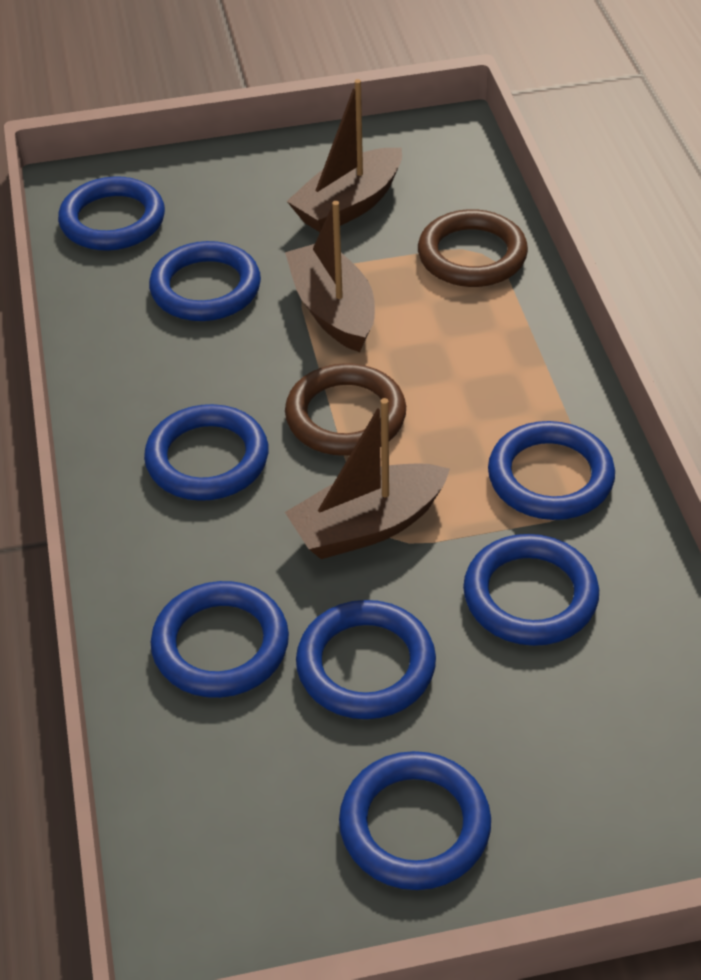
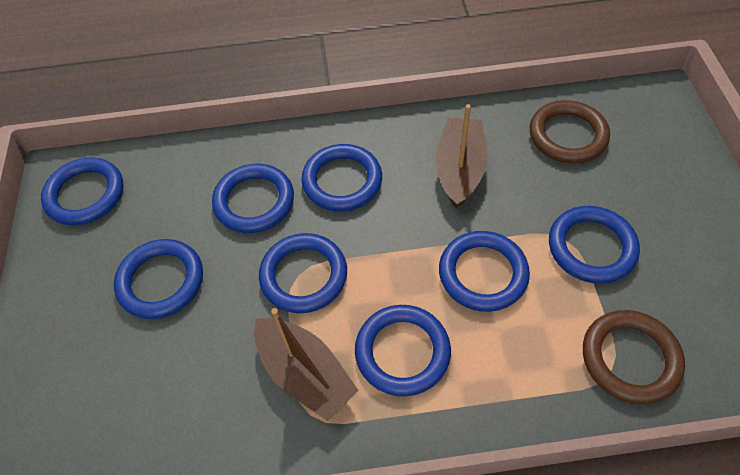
brown boat: 3 -> 2

